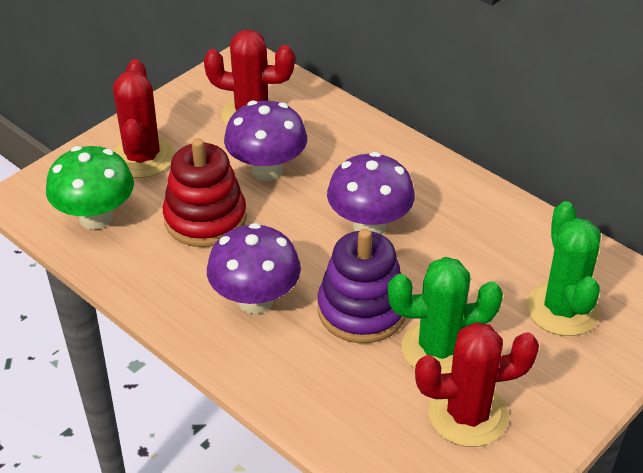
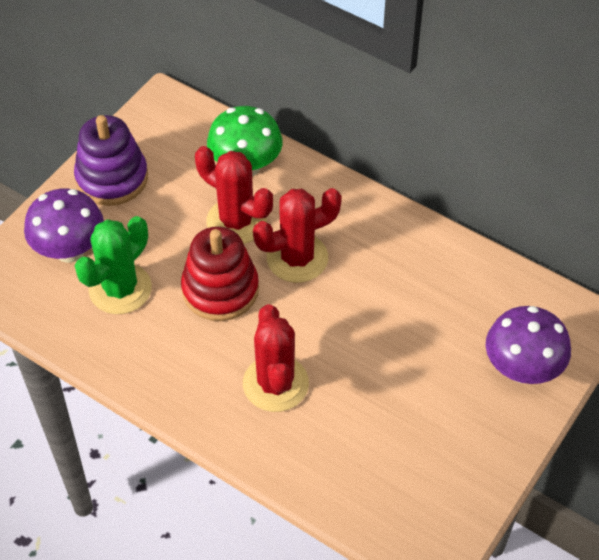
green cactus: 2 -> 1
purple mushroom: 3 -> 2

